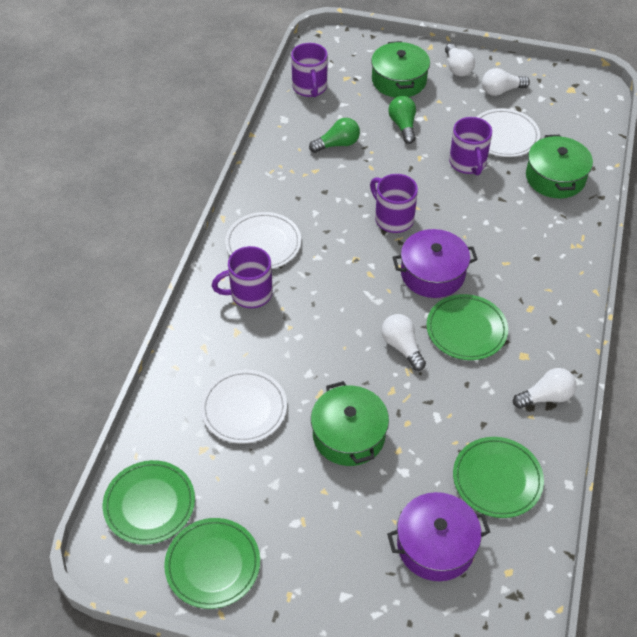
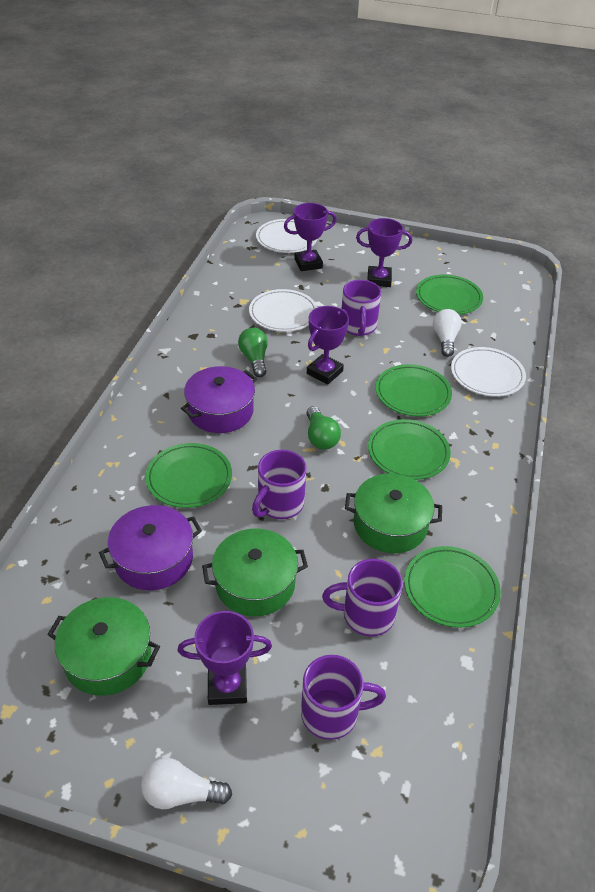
green plate: 4 -> 5
purple trophy: 0 -> 4
white light bulb: 4 -> 2

